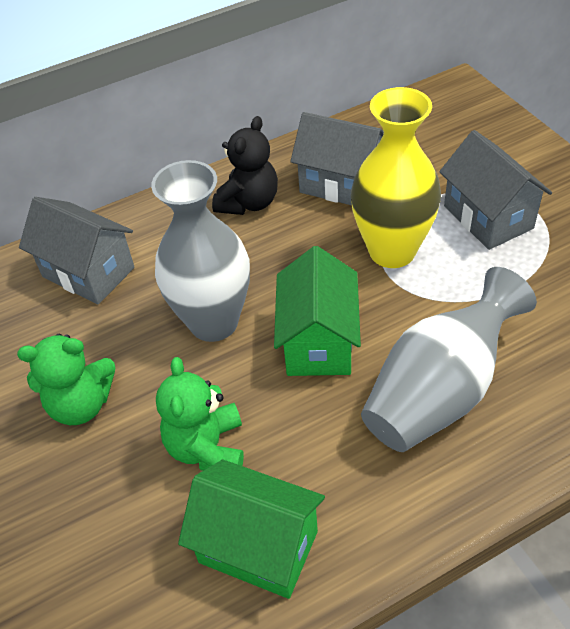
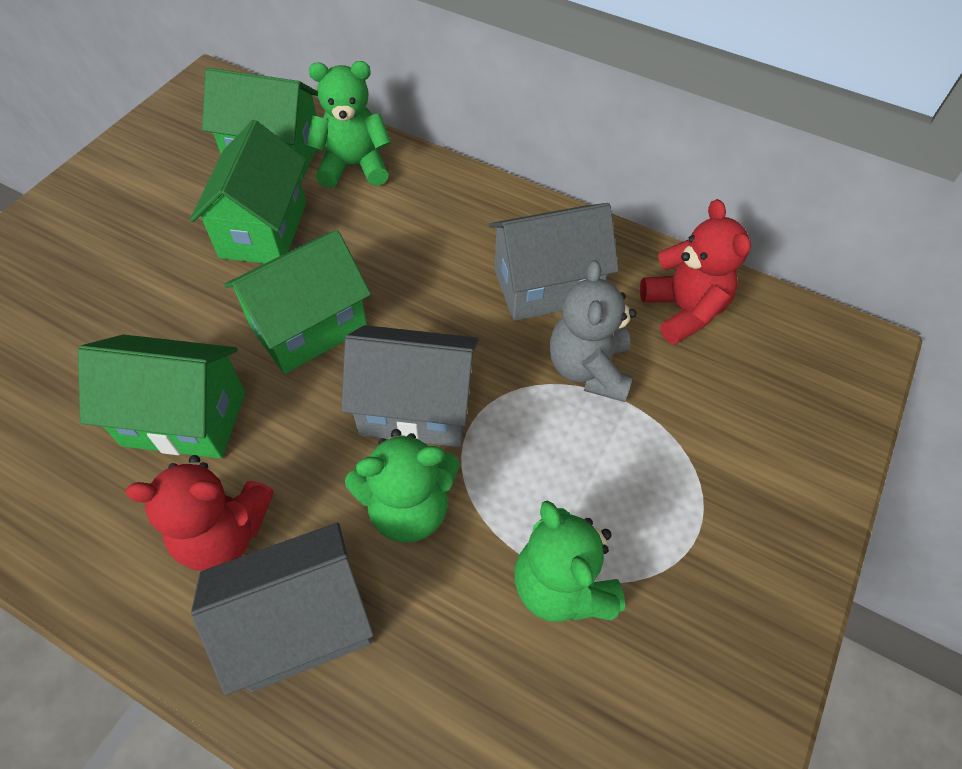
black teddy bear: 1 -> 0
green house: 2 -> 4
green teddy bear: 2 -> 3
grey teddy bear: 0 -> 1
grey vase: 2 -> 0
red teddy bear: 0 -> 2
yellow vase: 1 -> 0

